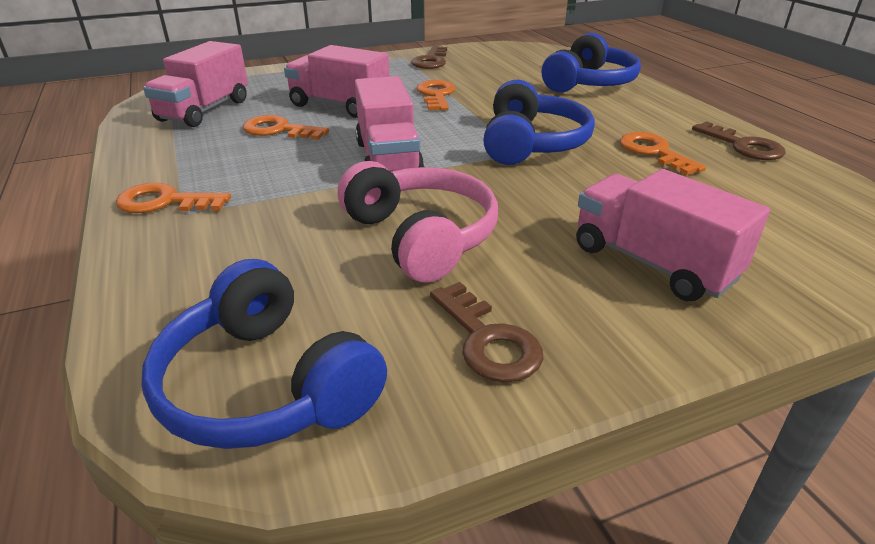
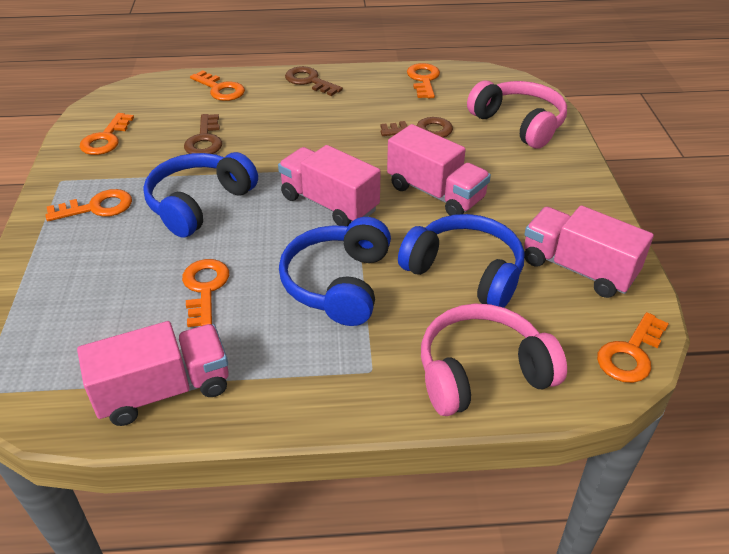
orange key: 4 -> 6
pink headphones: 1 -> 2

